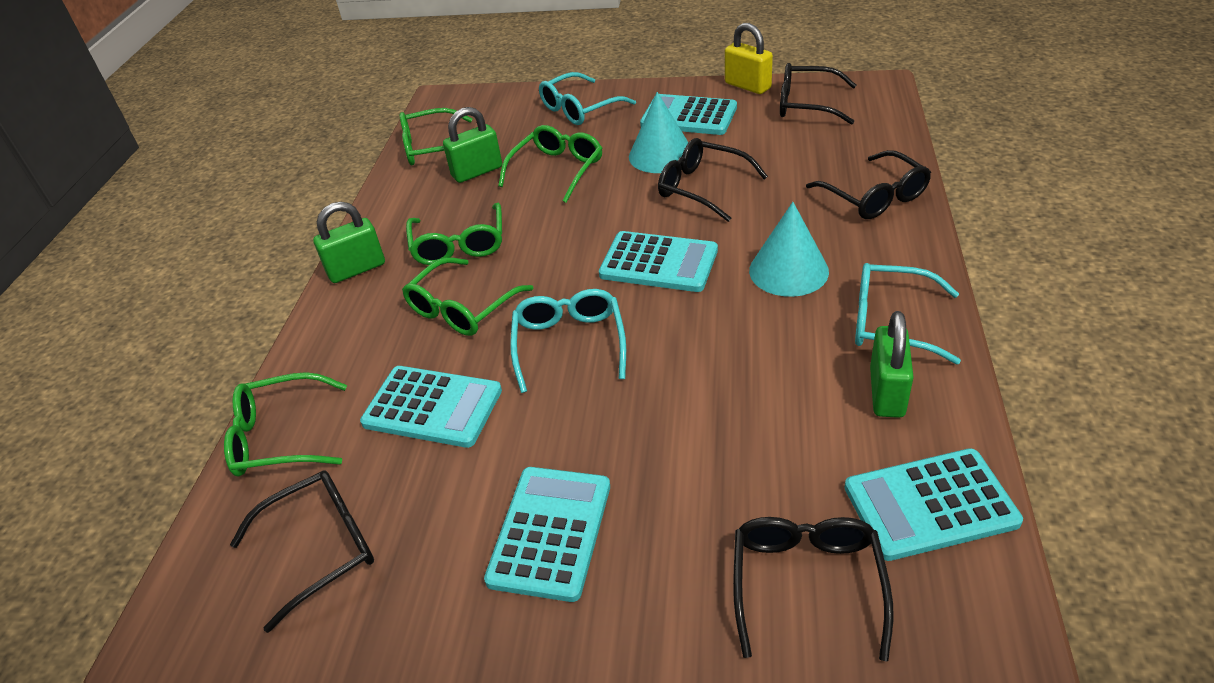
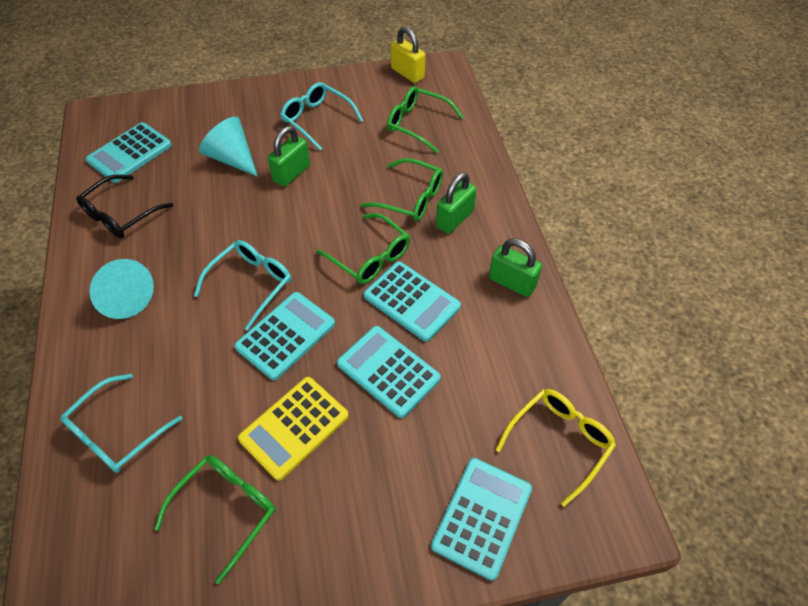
black glasses: 5 -> 1
green glasses: 5 -> 4
yellow calculator: 0 -> 1
yellow glasses: 0 -> 1

